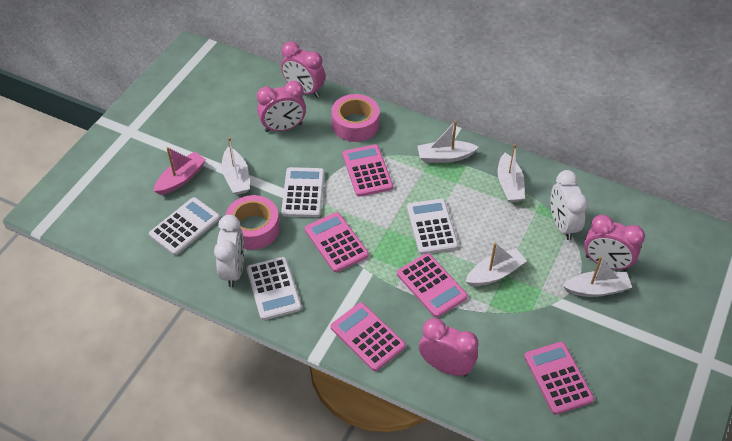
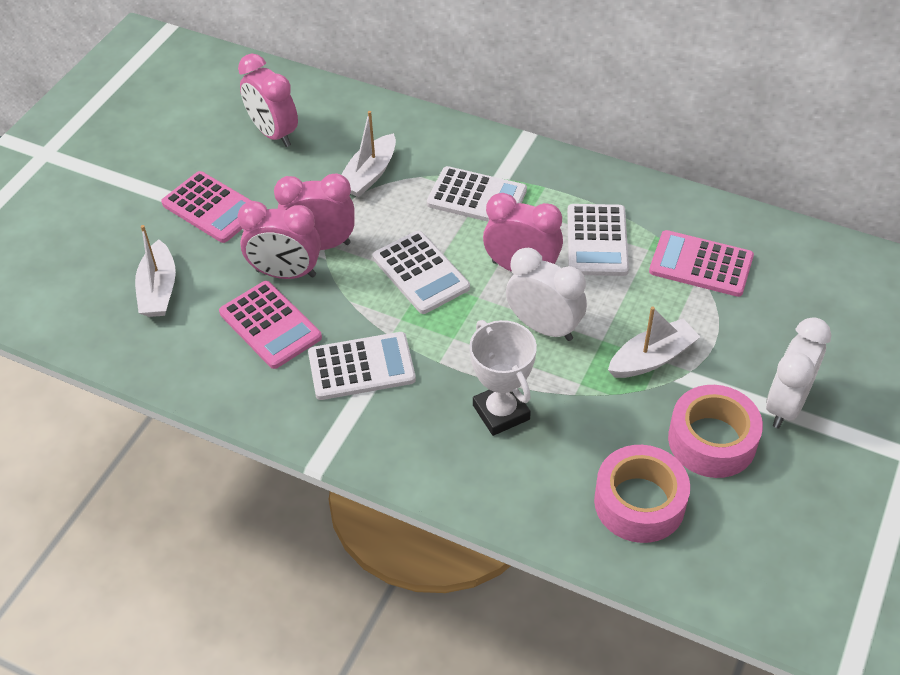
pink boat: 1 -> 0
pink calculator: 5 -> 3
white boat: 5 -> 3
white trophy: 0 -> 1

